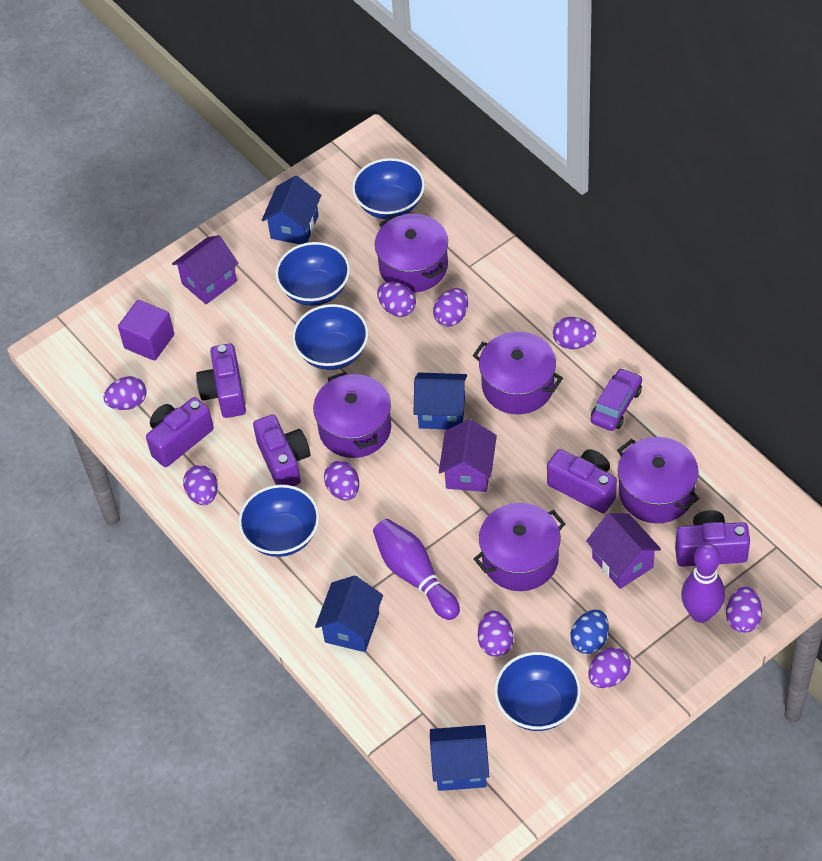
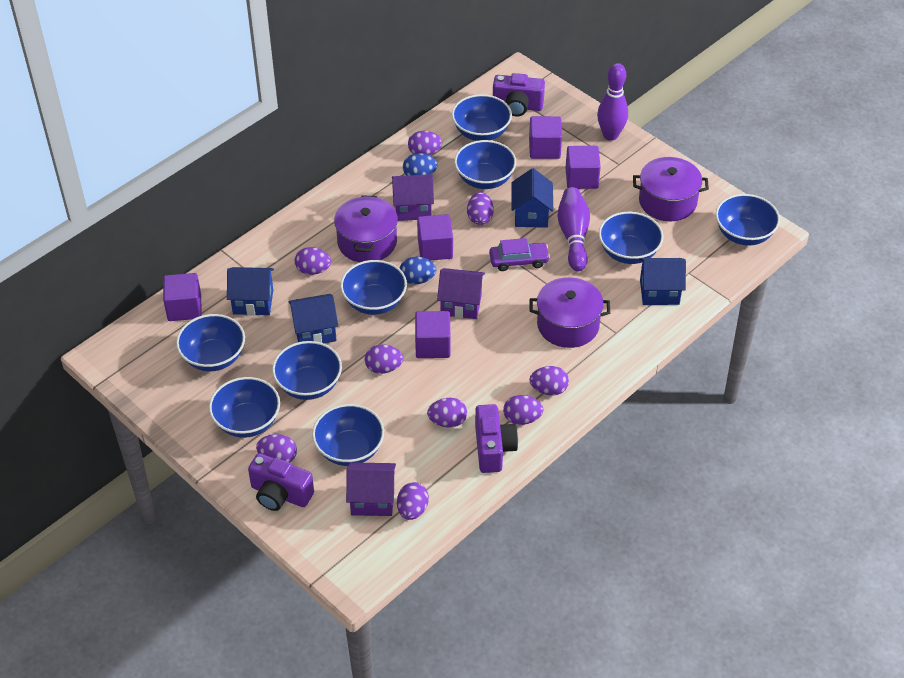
blue bowl: 5 -> 9
blue egg: 1 -> 2
purple camera: 5 -> 3
purple cube: 1 -> 5
purple pot: 5 -> 3

